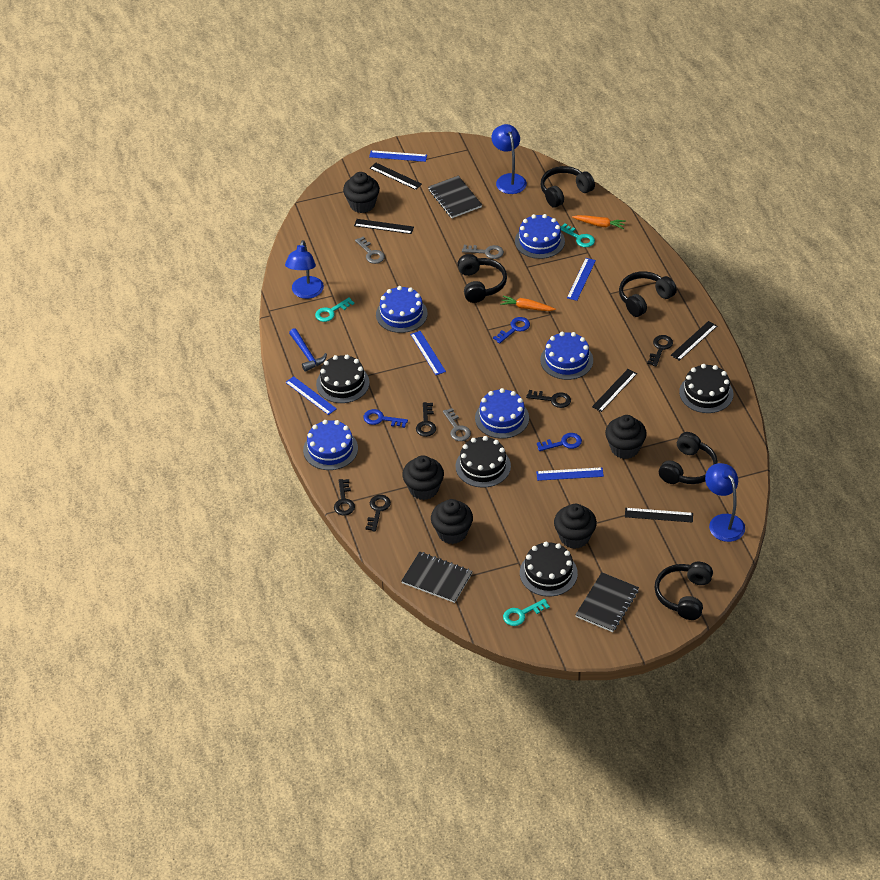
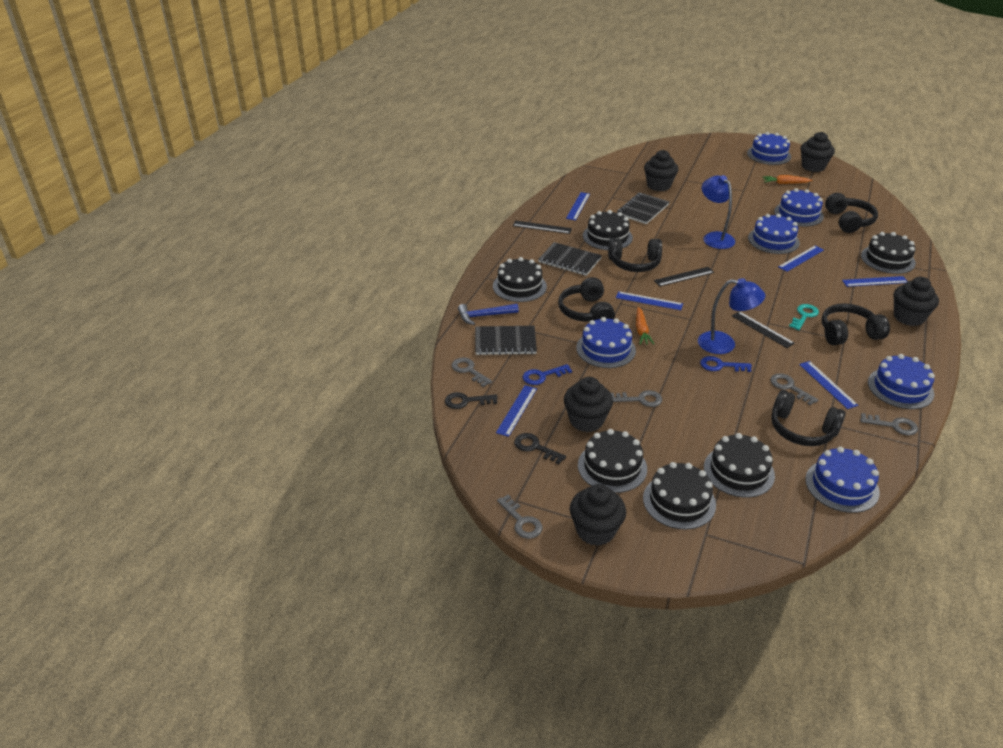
black cake: 4 -> 6
black key: 5 -> 2
black ruler: 5 -> 3
blue cake: 5 -> 6
blue key: 3 -> 2
blue lamp: 3 -> 2
blue ruler: 5 -> 6
grey key: 3 -> 5
turquoise key: 3 -> 1

